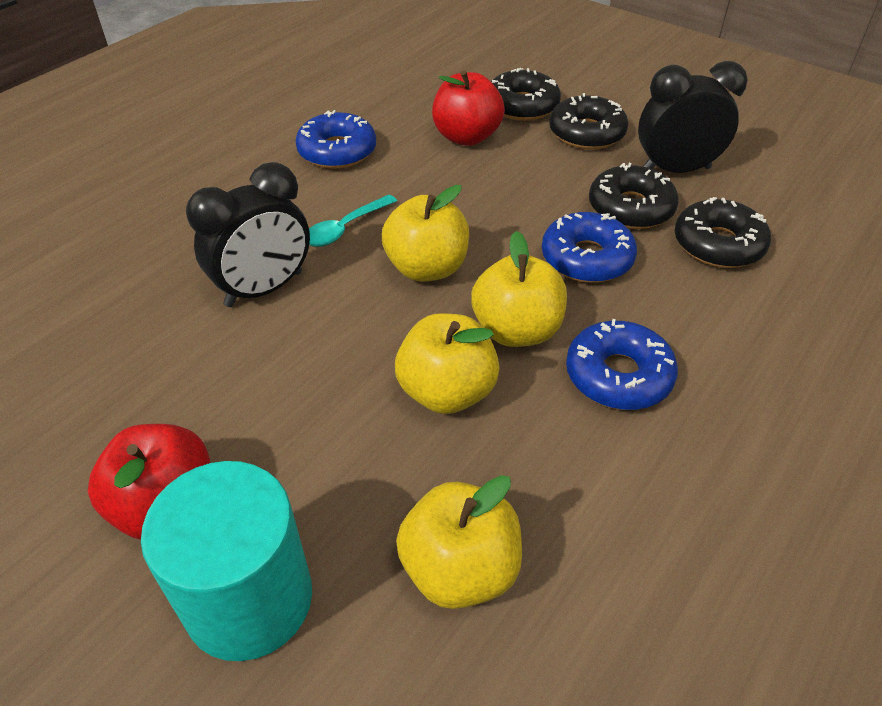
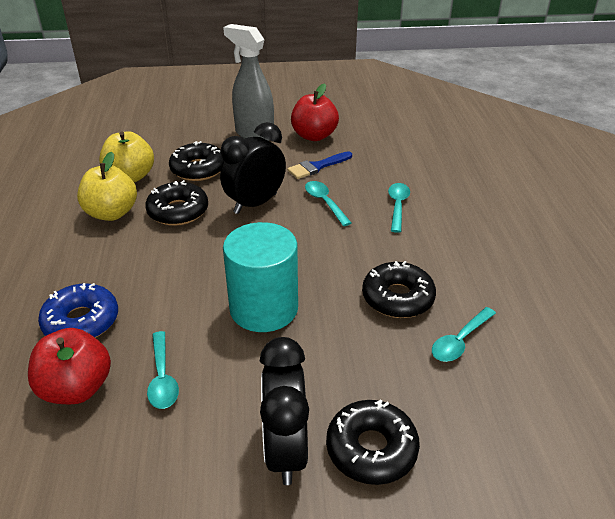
blue brush: 0 -> 1
blue donut: 3 -> 1
grey spray bottle: 0 -> 1
turquoise spoon: 1 -> 4
yellow apple: 4 -> 2

